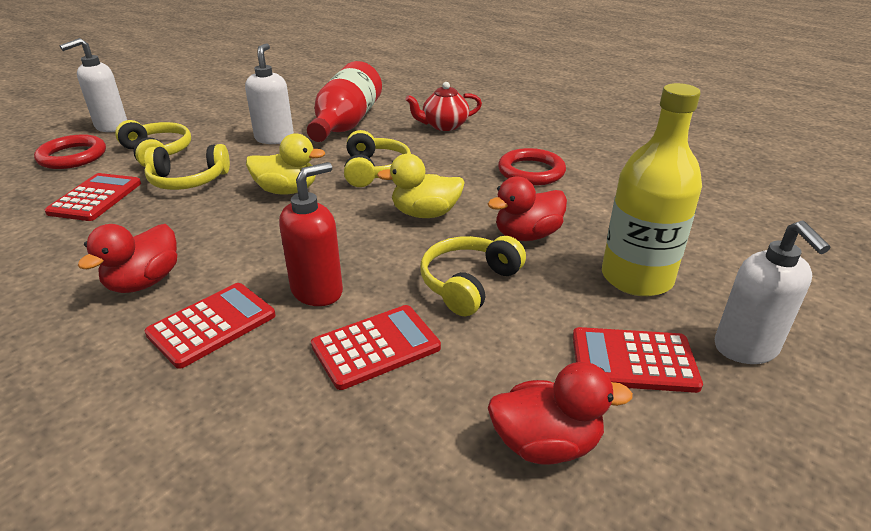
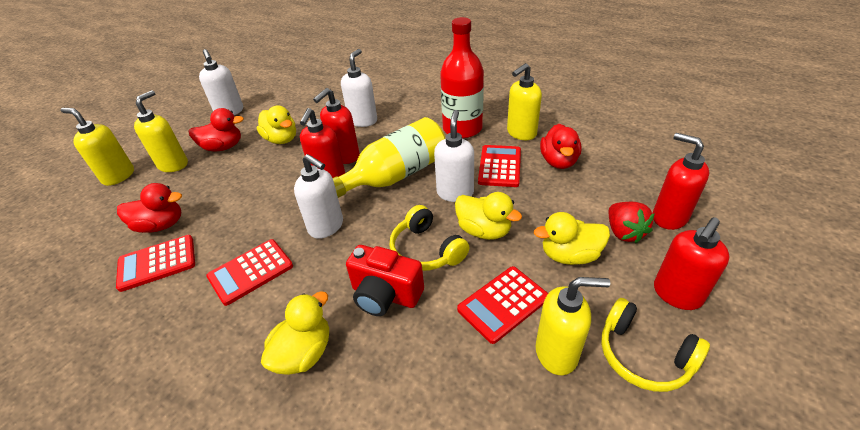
red camera: 0 -> 1
red ring: 2 -> 0
red soap dispenser: 1 -> 4
red strawberry: 0 -> 1
red teapot: 1 -> 0
white soap dispenser: 3 -> 4
yellow duck: 2 -> 4
yellow headphones: 4 -> 2
yellow soap dispenser: 0 -> 4

